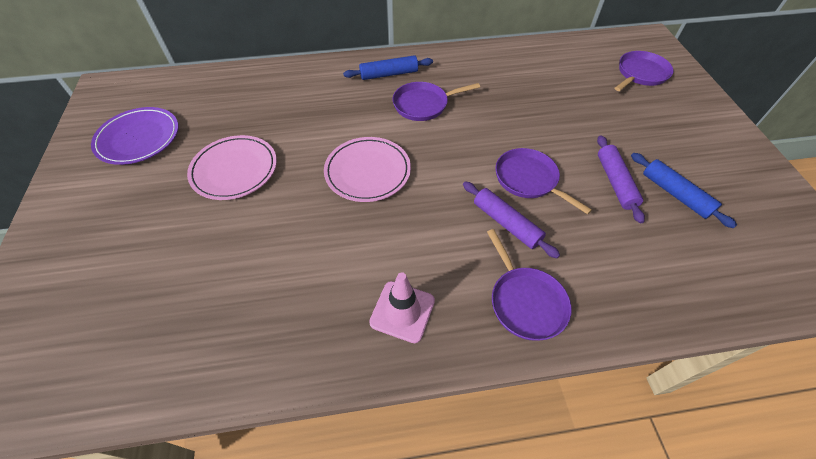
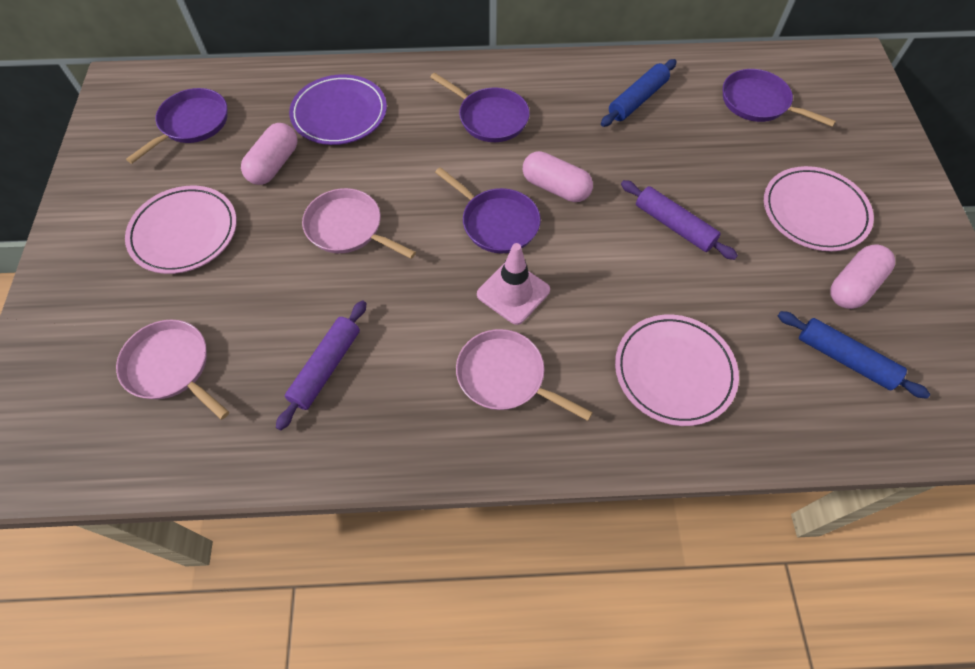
pink capsule: 0 -> 3
pink pan: 0 -> 3
pink plate: 2 -> 3

